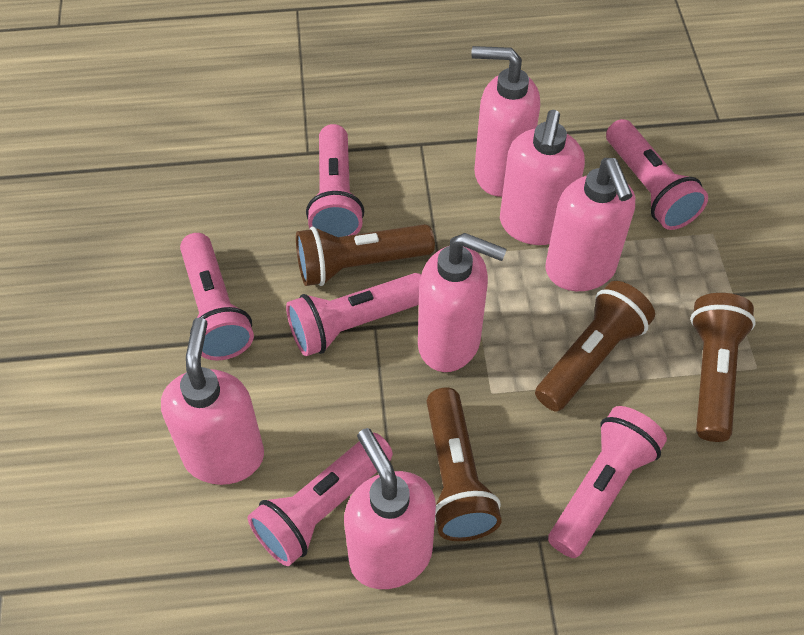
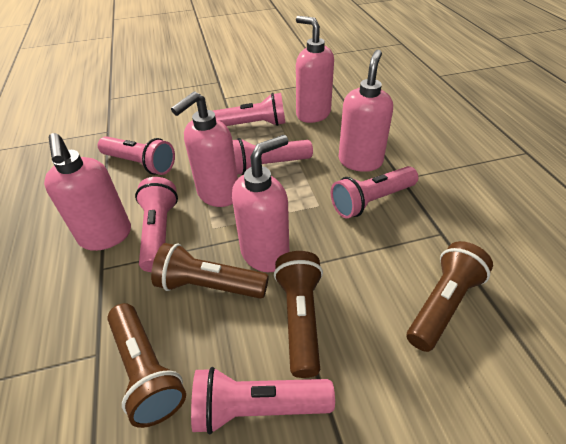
pink soap dispenser: 6 -> 5

